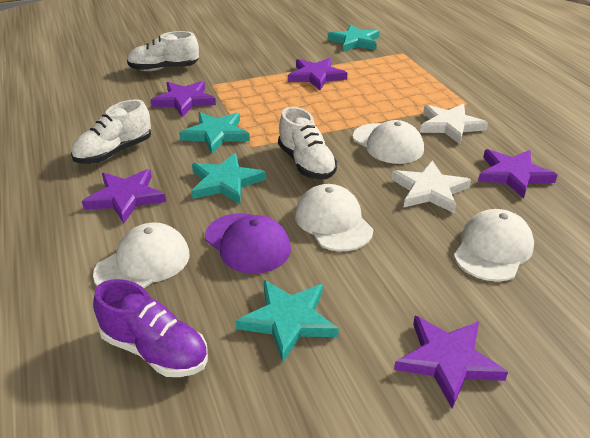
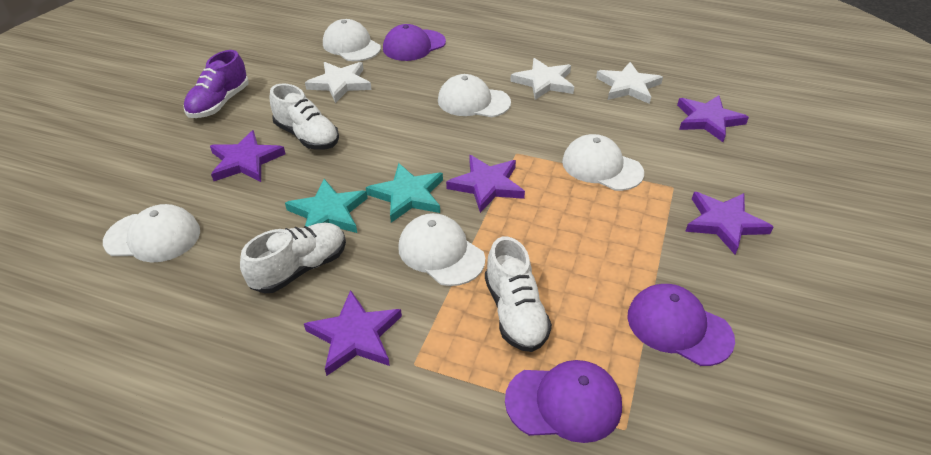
purple cap: 1 -> 3
turquoise star: 4 -> 2
white cap: 4 -> 5
white star: 2 -> 3

